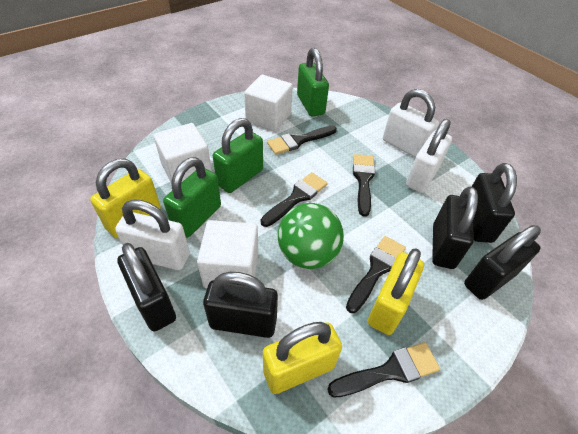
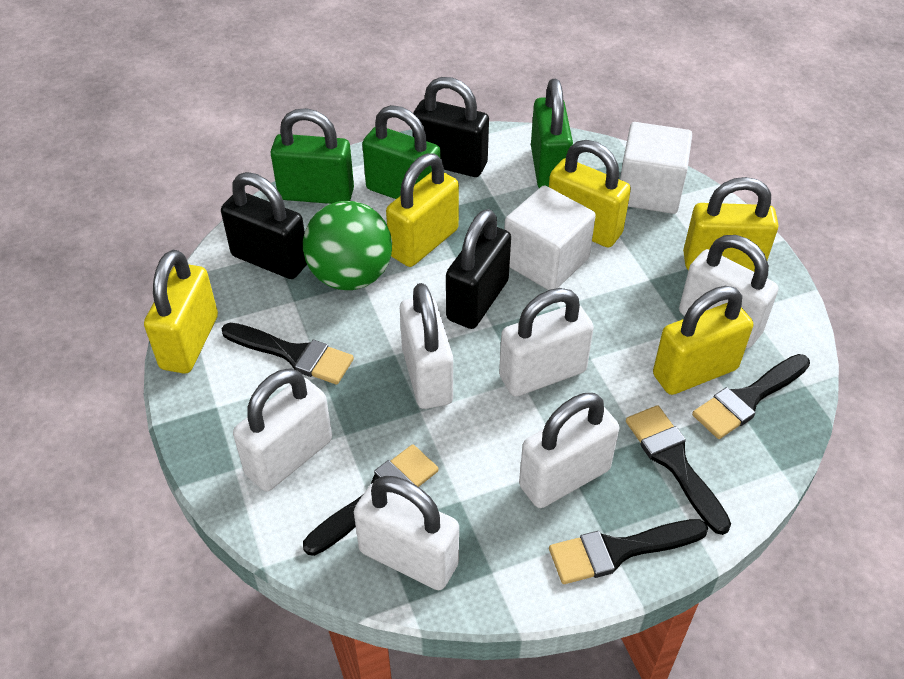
black padlock: 5 -> 3
white cube: 3 -> 2
white padlock: 3 -> 6
yellow padlock: 3 -> 5

